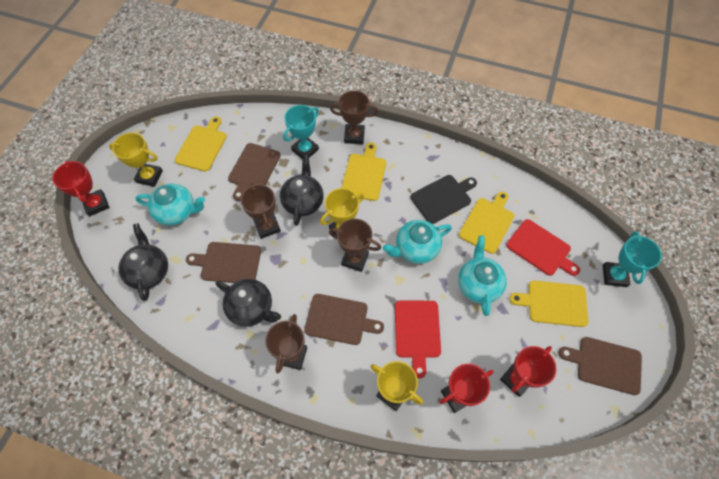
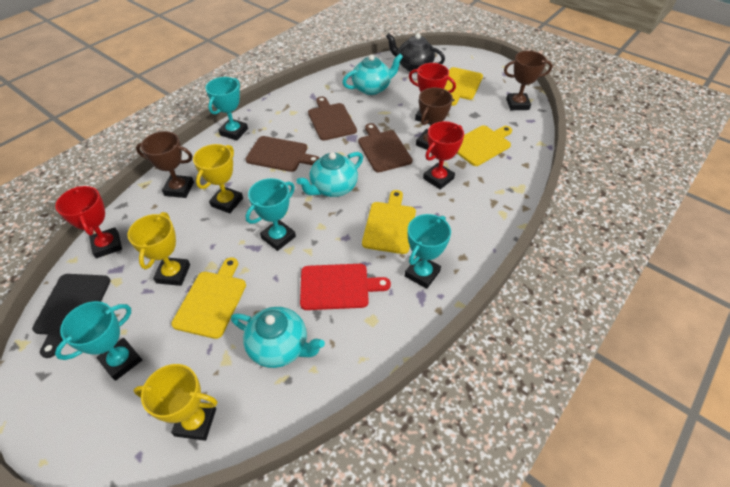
black teapot: 3 -> 1
brown cutting board: 4 -> 3
brown trophy: 4 -> 3
red cutting board: 2 -> 1
turquoise trophy: 2 -> 4

